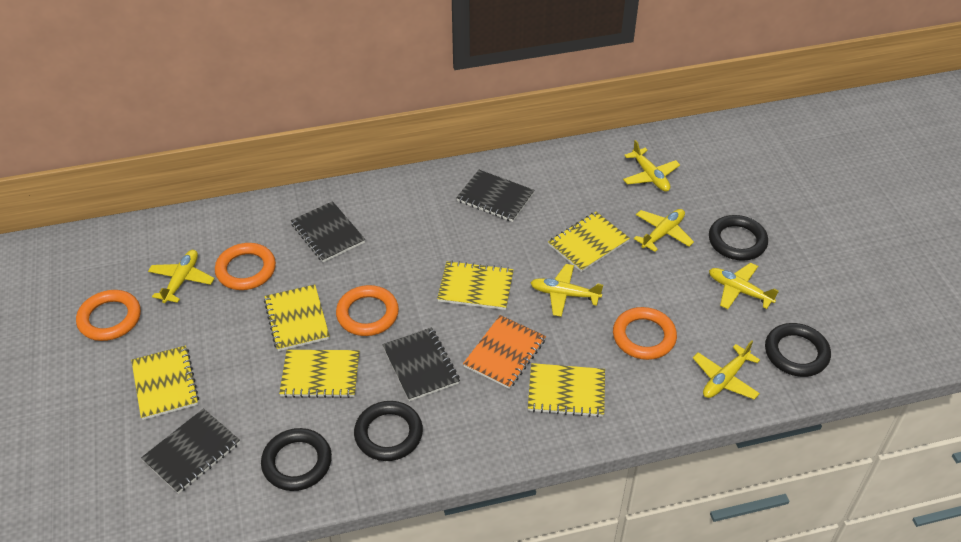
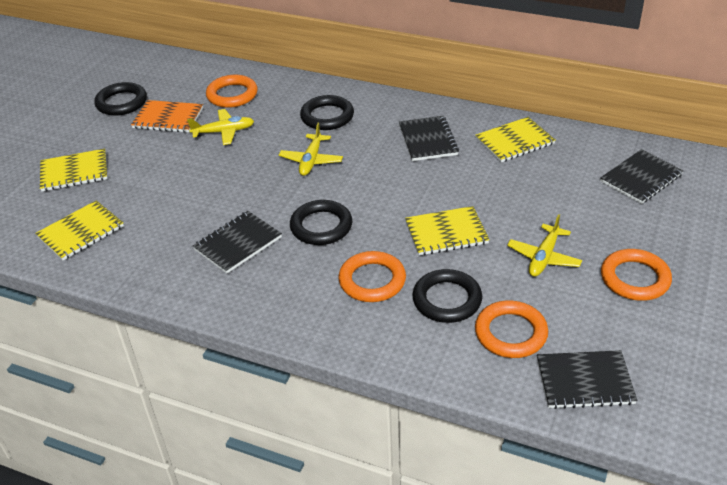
yellow notebook: 6 -> 4
yellow plane: 6 -> 3

